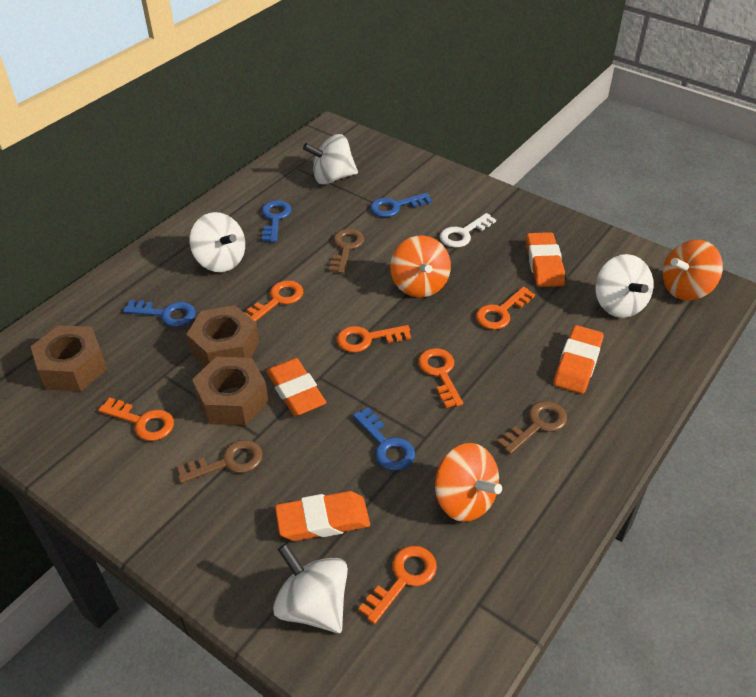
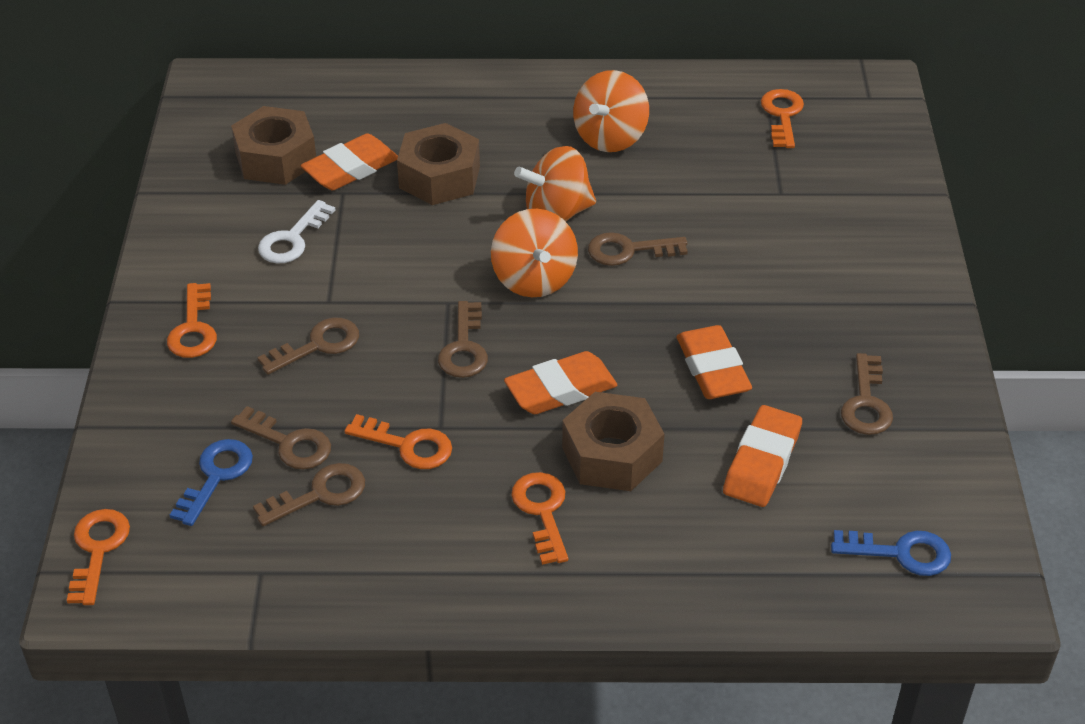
blue key: 4 -> 2
brown key: 3 -> 6
orange key: 6 -> 5
white spinning top: 4 -> 0

